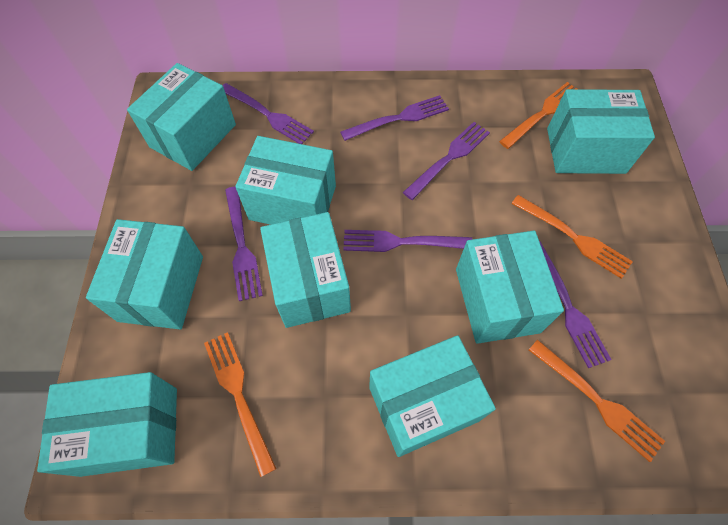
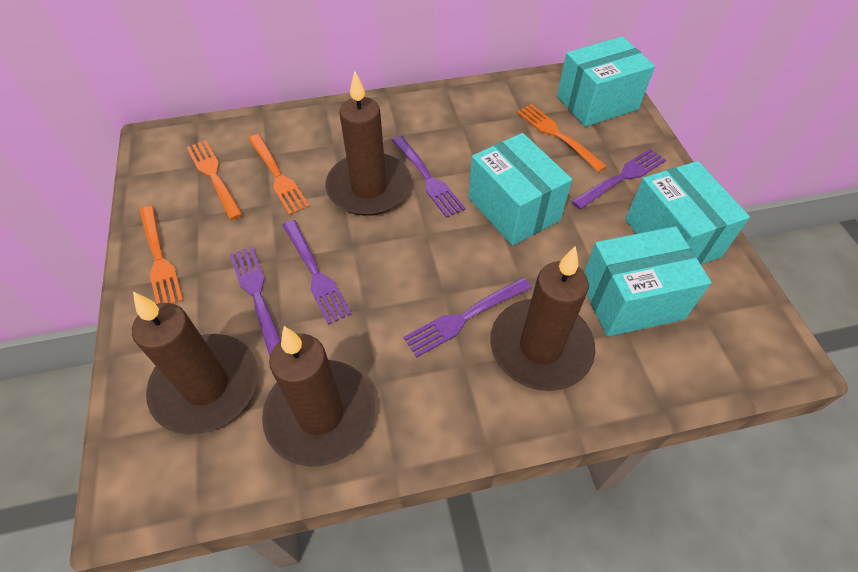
brown candle: 0 -> 4
purple fork: 6 -> 5
turquoise box: 8 -> 4

